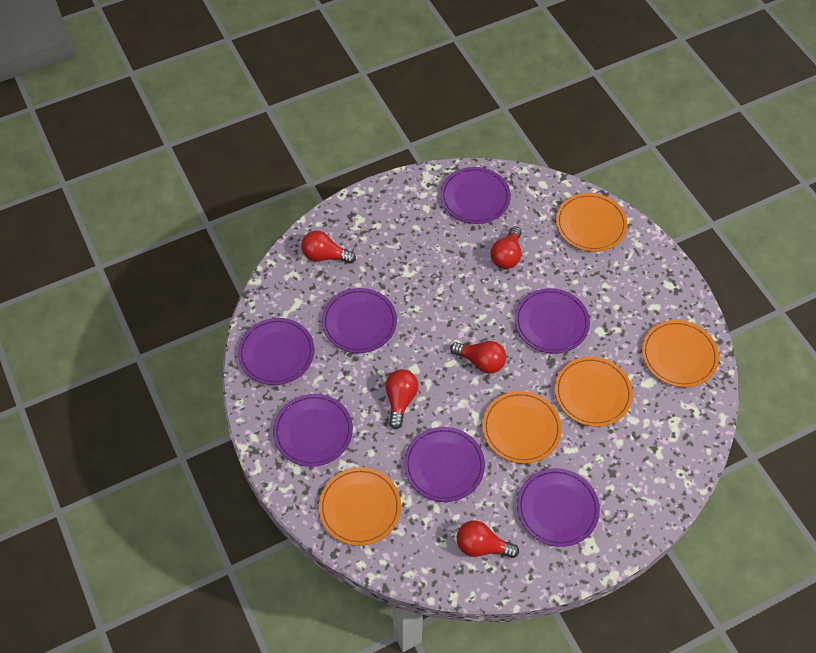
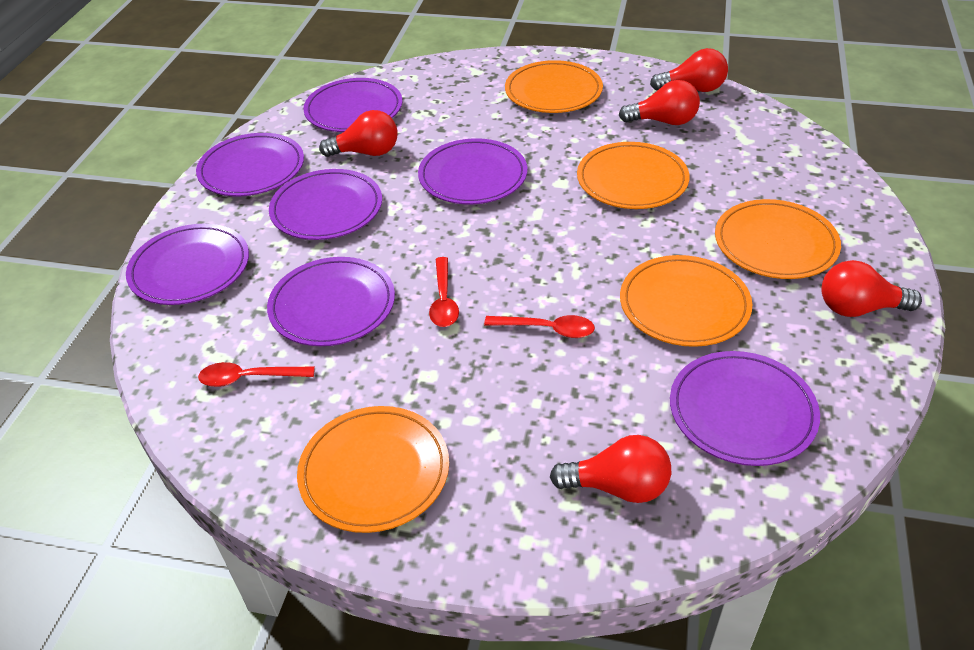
red spoon: 0 -> 3

